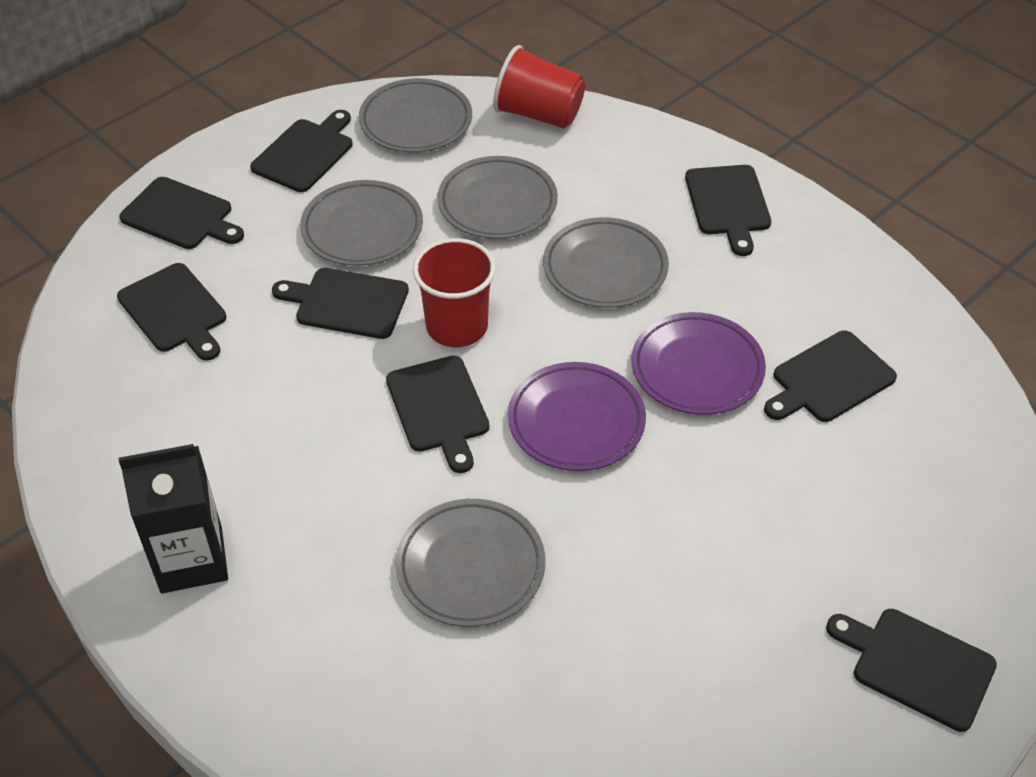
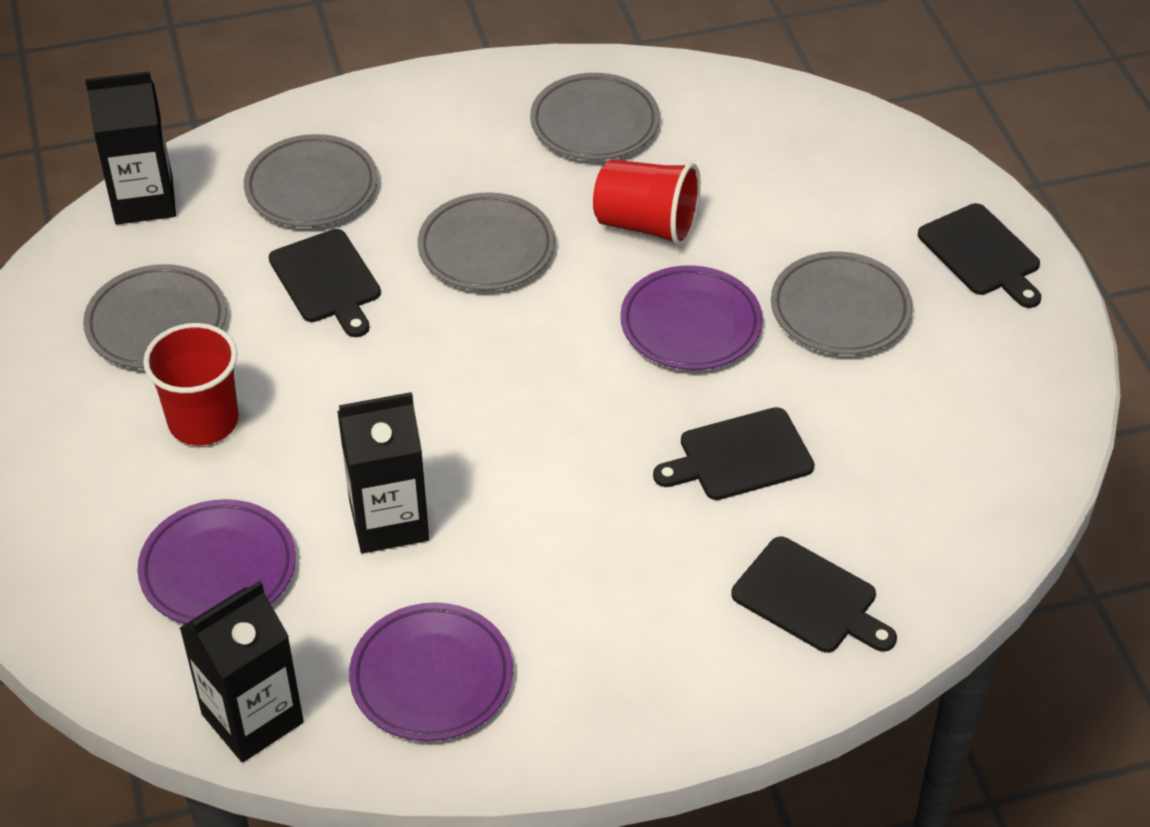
black carton: 1 -> 3
black cutting board: 8 -> 4
purple plate: 2 -> 3

